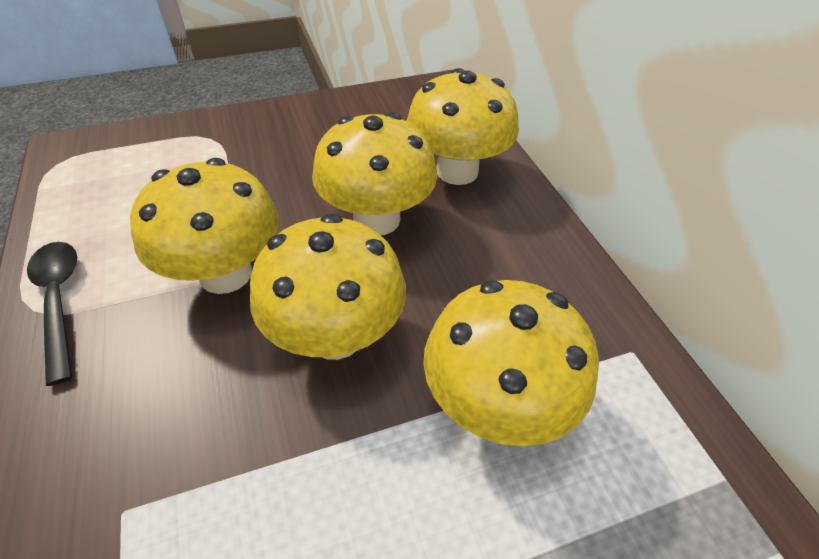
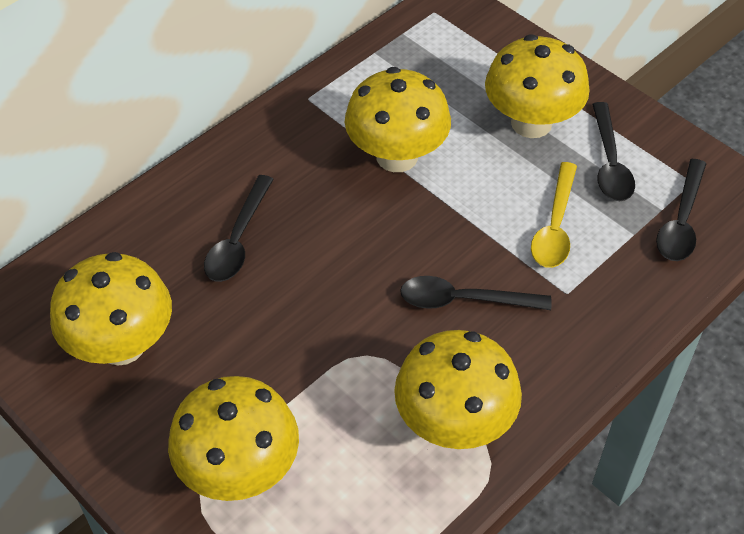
black spoon: 1 -> 4
yellow spoon: 0 -> 1

